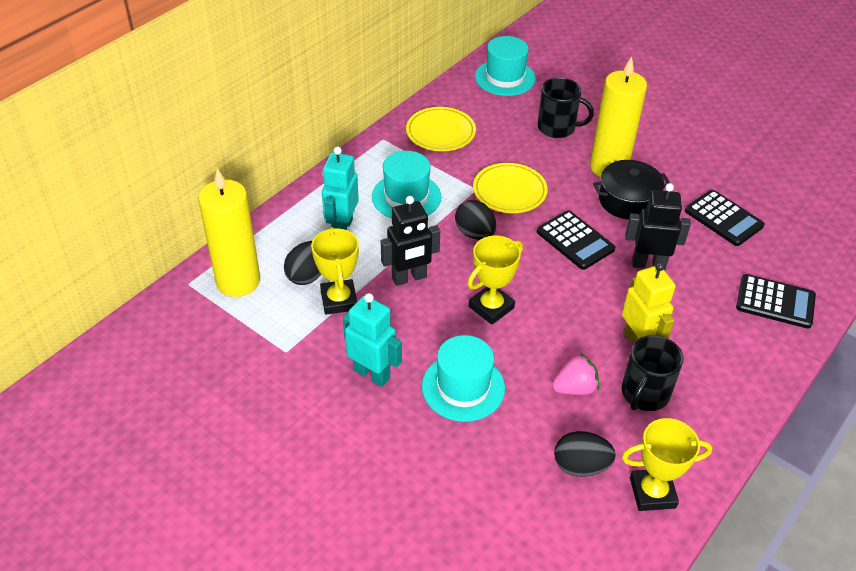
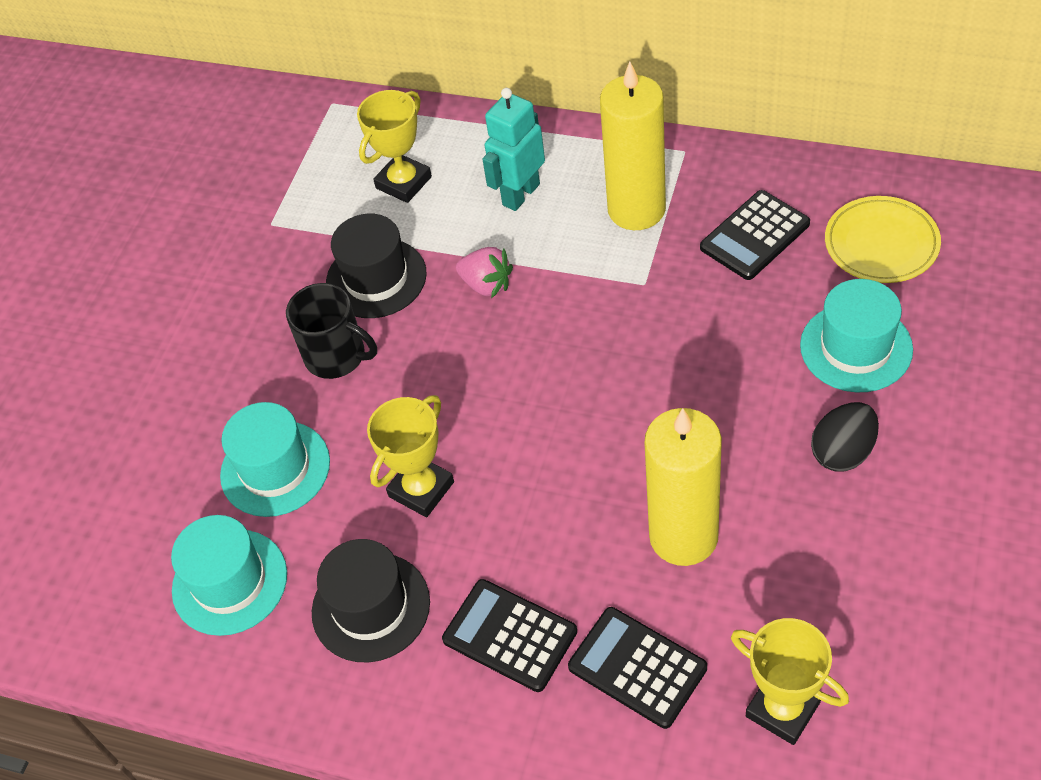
black egg: 3 -> 1
black hat: 0 -> 2
black mug: 2 -> 1
black pot: 1 -> 0
black robot: 2 -> 0
turquoise robot: 2 -> 1
yellow plate: 2 -> 1
yellow robot: 1 -> 0

